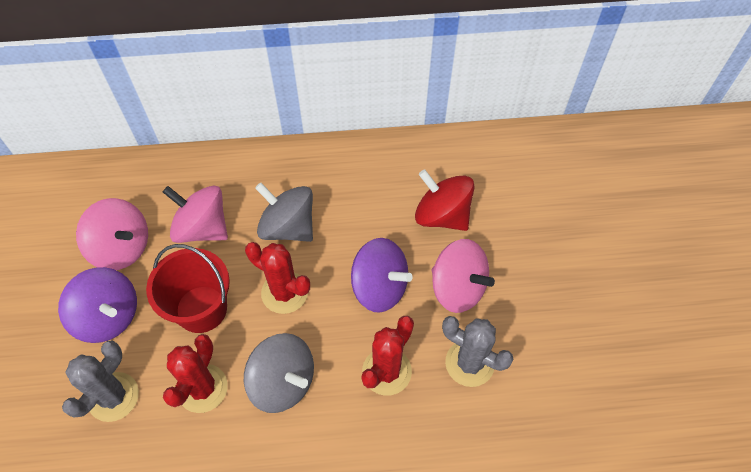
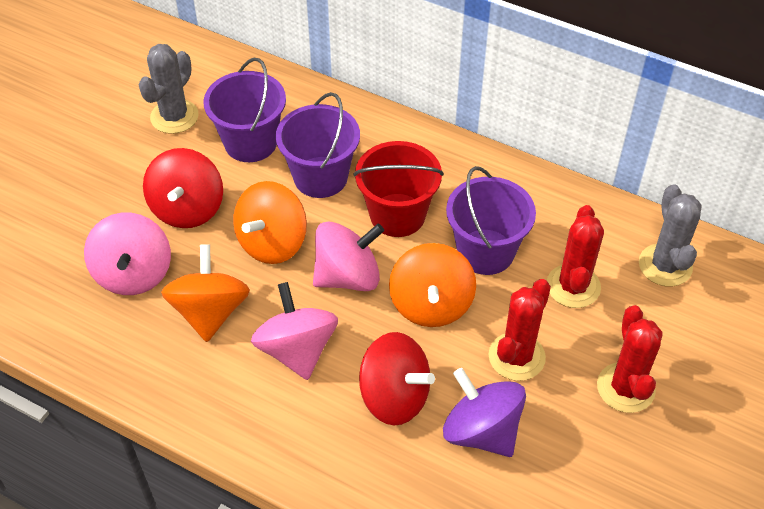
grey spinning top: 2 -> 0
orange spinning top: 0 -> 3
purple bucket: 0 -> 3
purple spinning top: 2 -> 1
red spinning top: 1 -> 2

